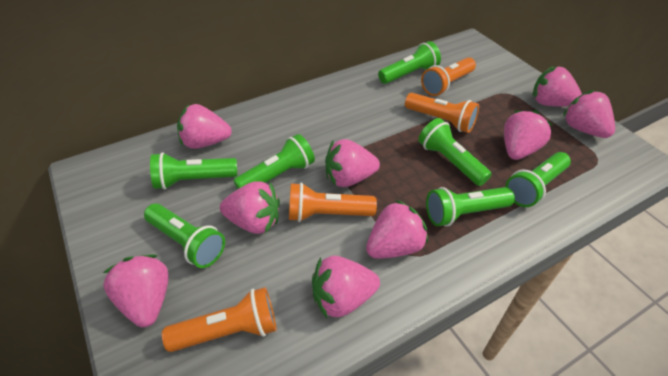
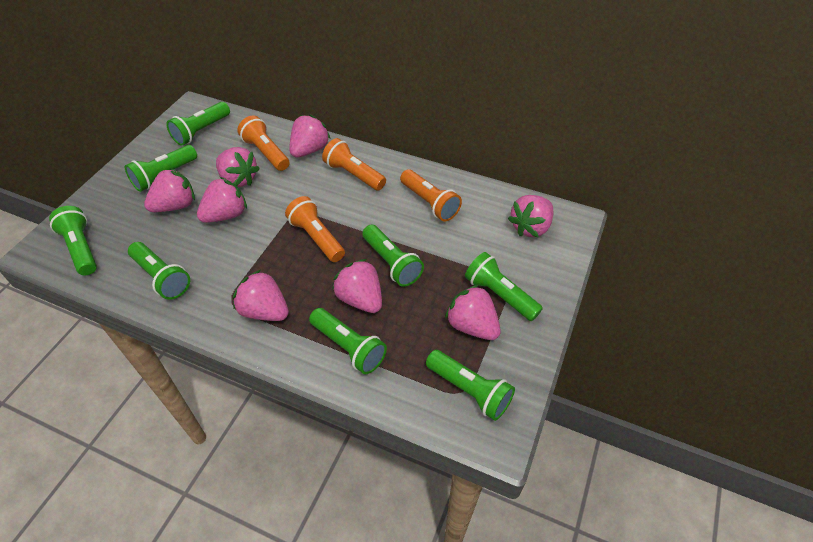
green flashlight: 7 -> 8
pink strawberry: 9 -> 8

